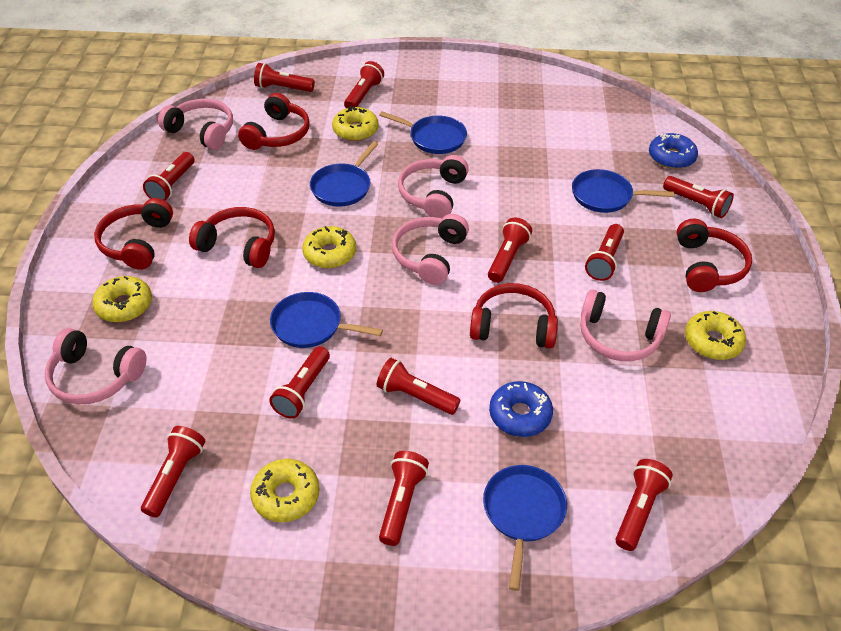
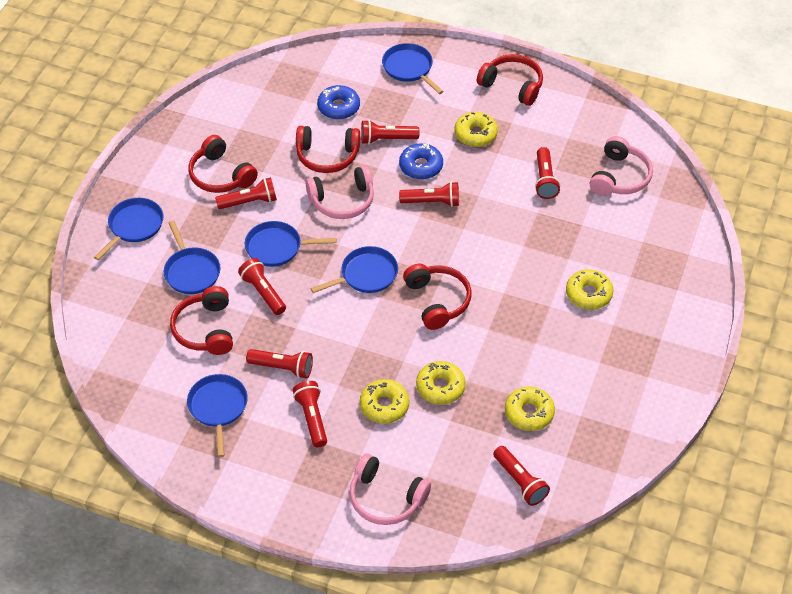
blue pan: 5 -> 6
pink headphones: 5 -> 3
red flashlight: 11 -> 8

